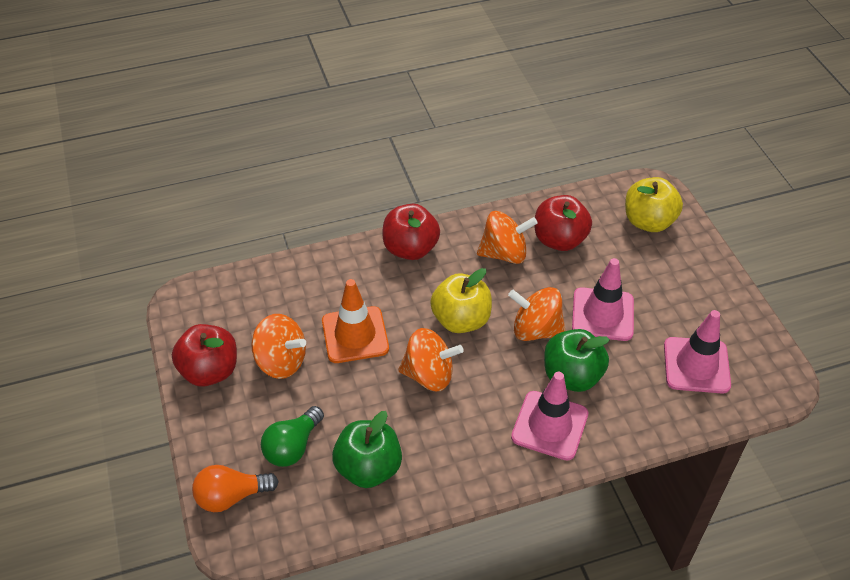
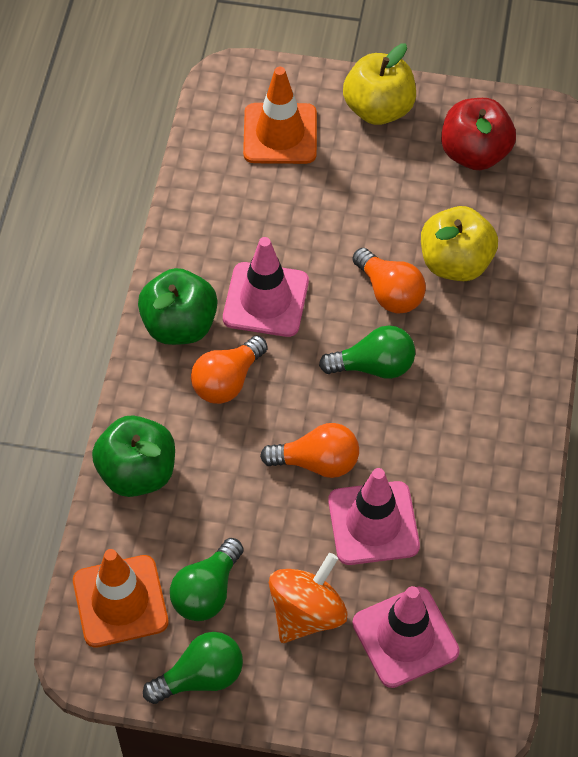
green light bulb: 1 -> 3
orange light bulb: 1 -> 3
orange spinning top: 4 -> 1
orange traffic cone: 1 -> 2
red apple: 3 -> 1

